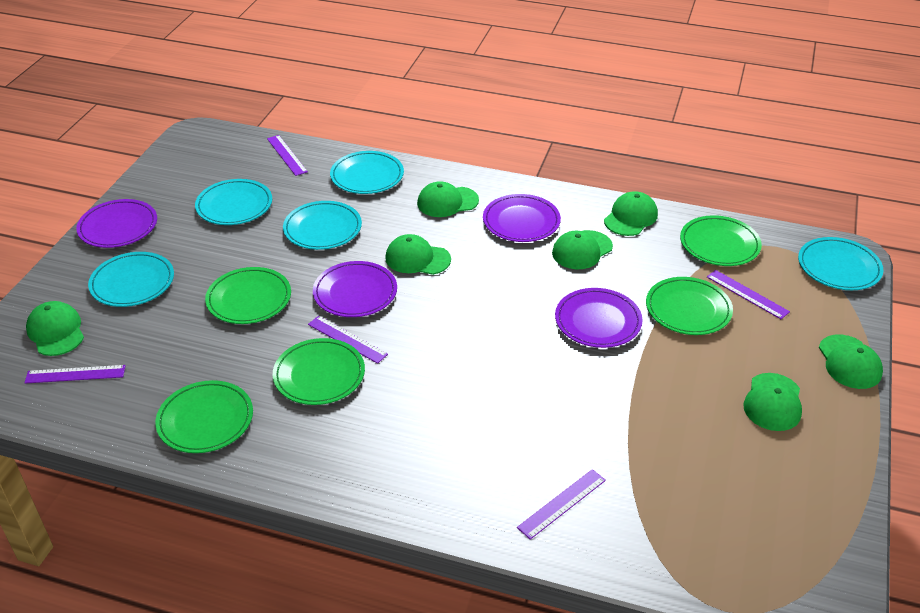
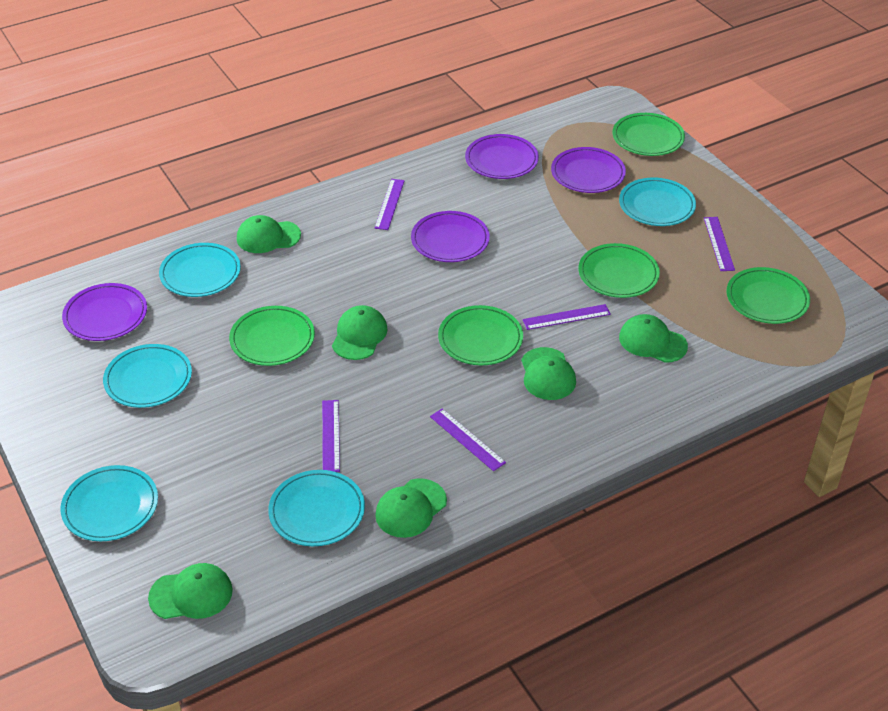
green cap: 7 -> 6

